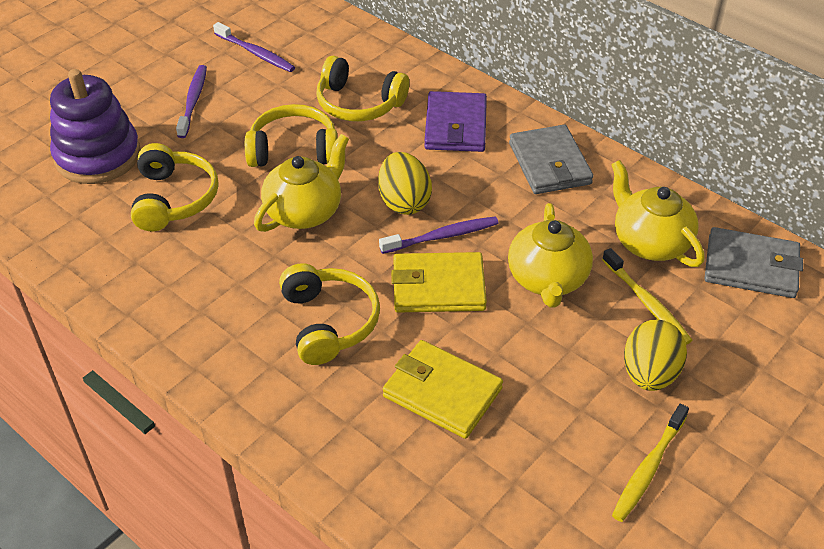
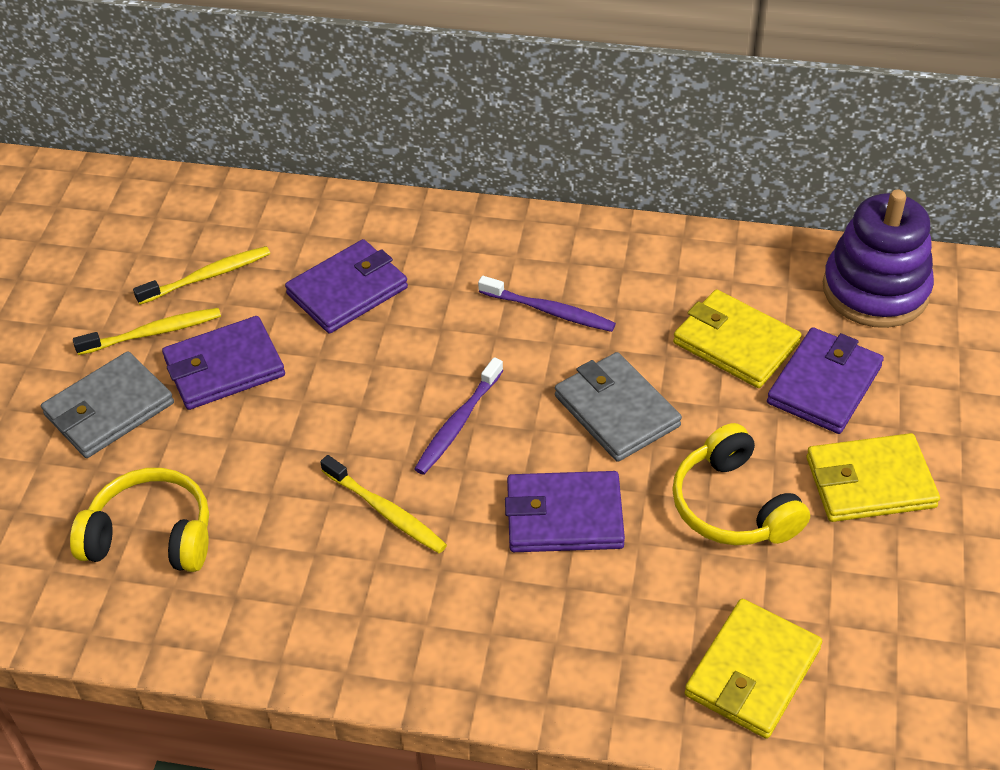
purple toothbrush: 3 -> 2
purple wallet: 1 -> 4
yellow egg: 2 -> 0
yellow headphones: 4 -> 2
yellow teapot: 3 -> 0
yellow toothbrush: 2 -> 3
yellow wallet: 2 -> 3

